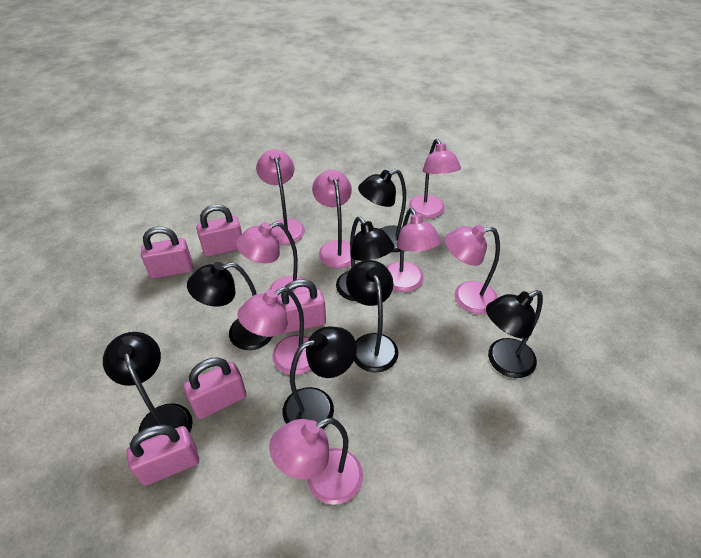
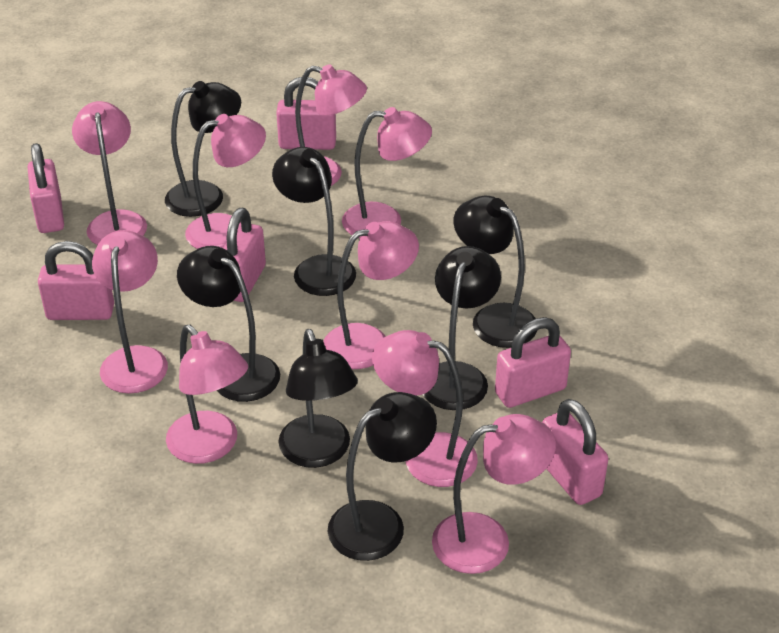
pink lamp: 8 -> 9
pink padlock: 5 -> 6

